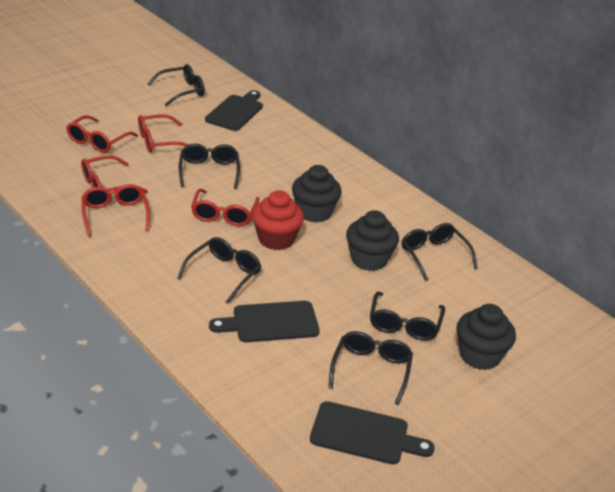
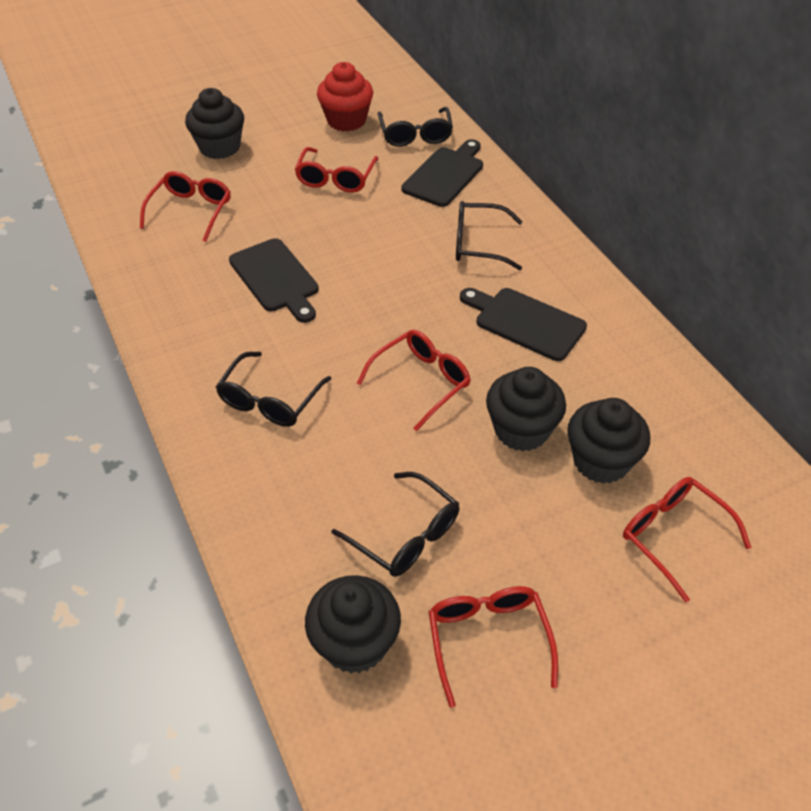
black cupcake: 3 -> 4
black glasses: 6 -> 4

